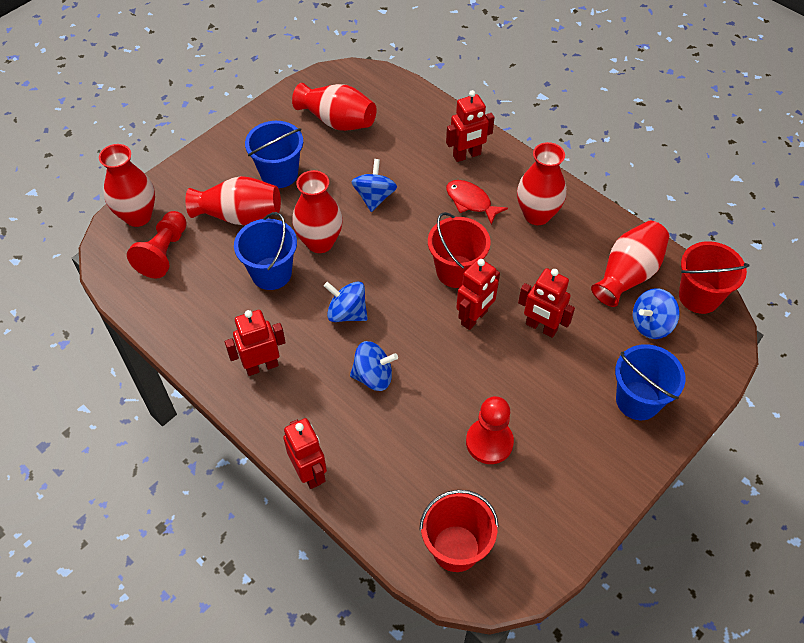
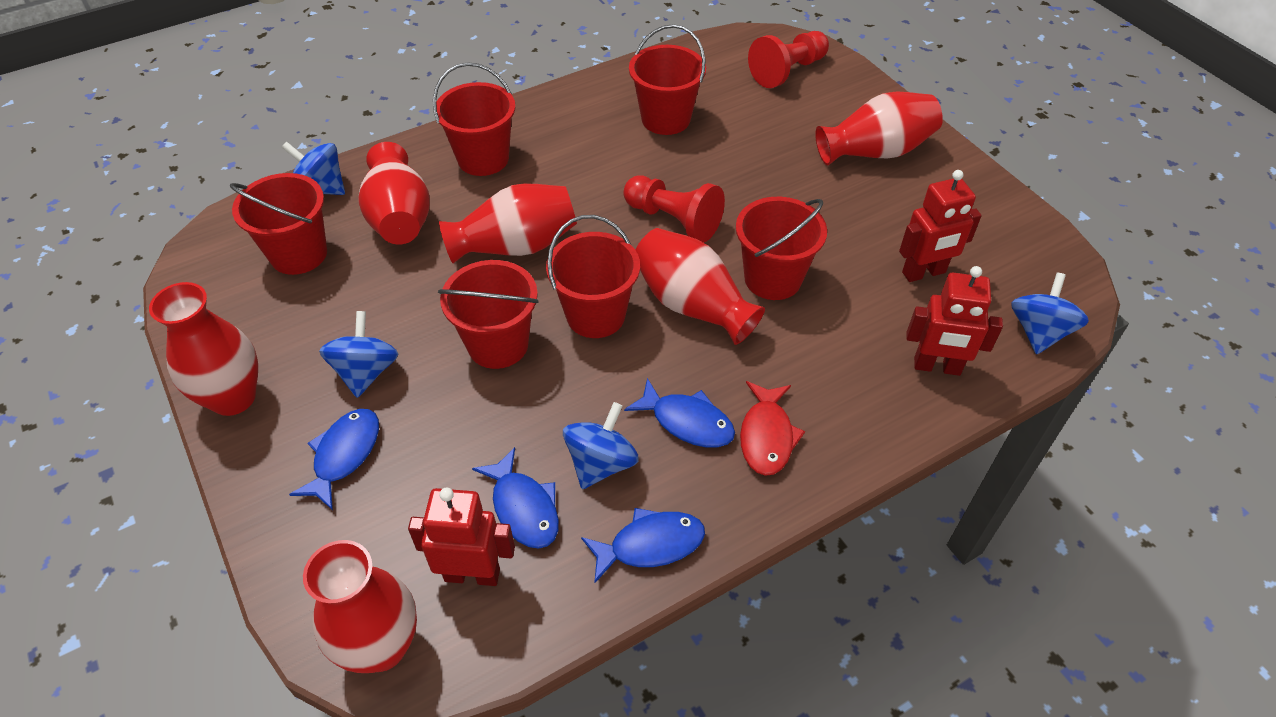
blue bucket: 3 -> 0
blue fish: 0 -> 4
red bucket: 3 -> 6
red robot: 5 -> 3

